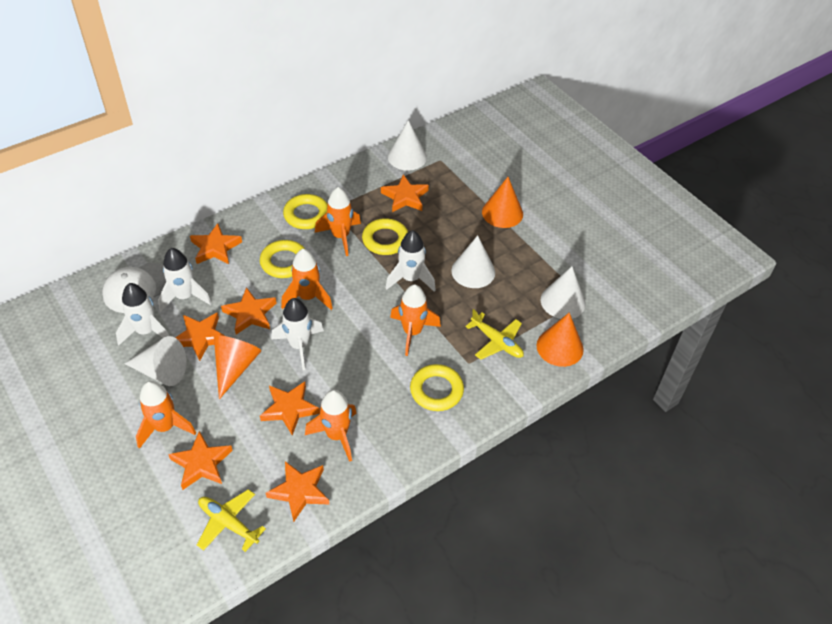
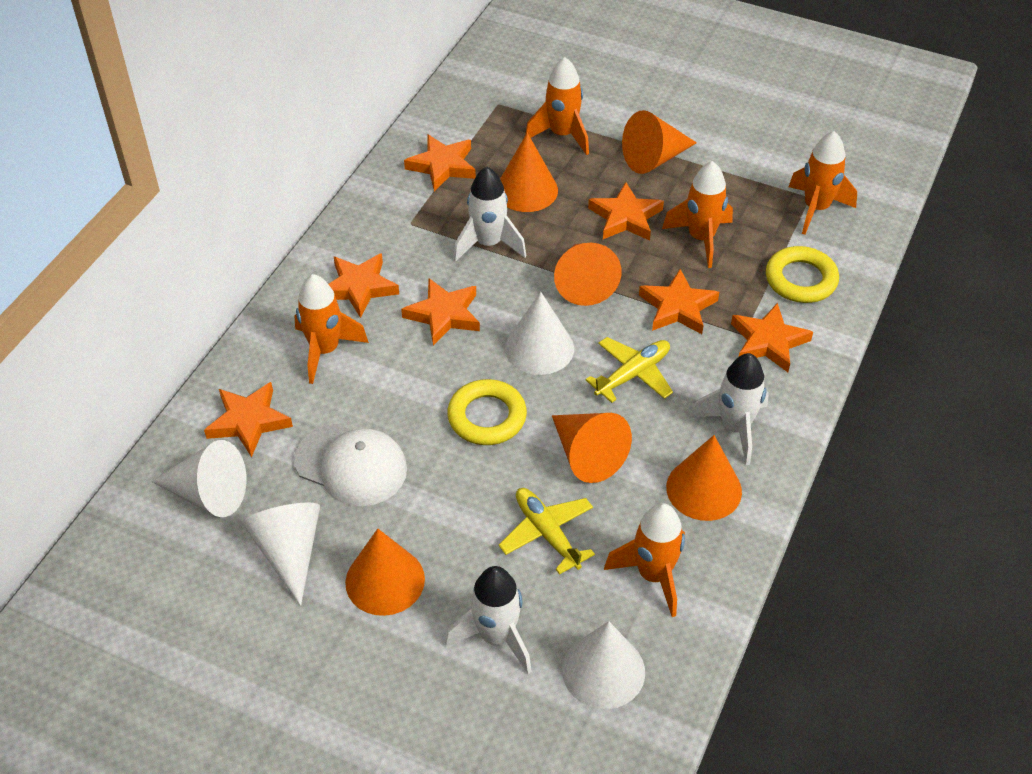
orange cone: 3 -> 6
white rocket: 4 -> 3
yellow ring: 4 -> 2

